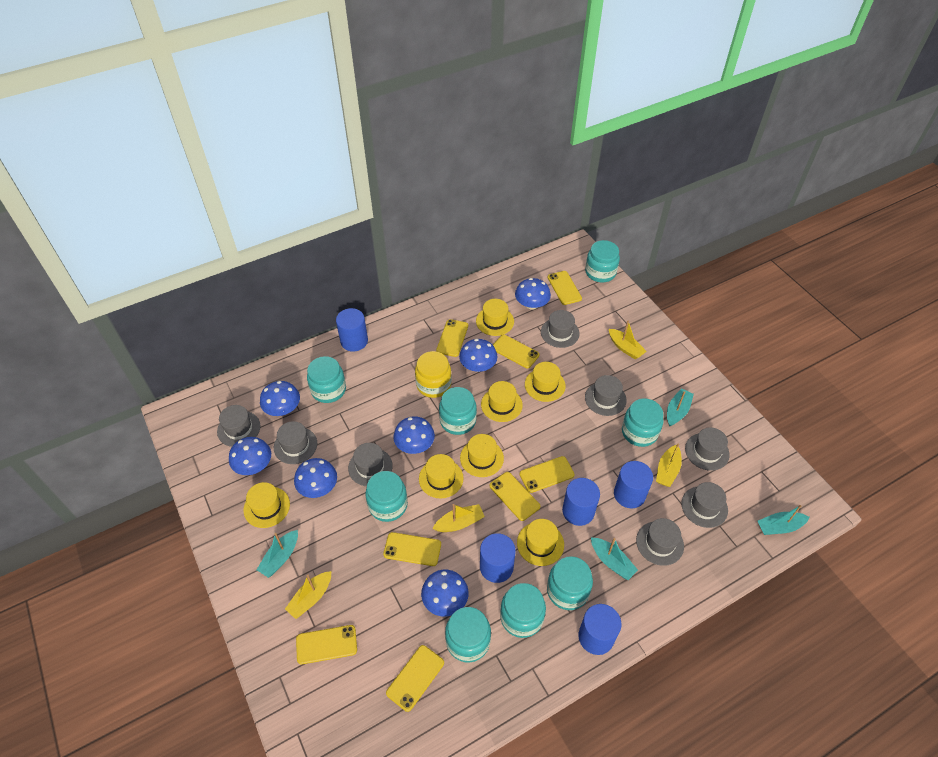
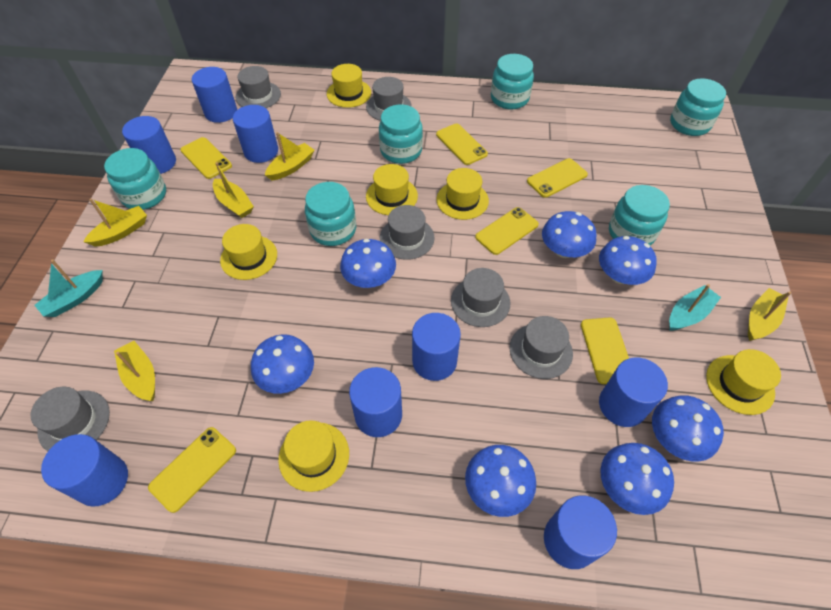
blue cylinder: 5 -> 8
grey hat: 8 -> 6
turquoise boat: 4 -> 2
turquoise jar: 8 -> 6
yellow boat: 4 -> 5
yellow hat: 7 -> 6
yellow jar: 1 -> 0
yellow phone: 8 -> 6

